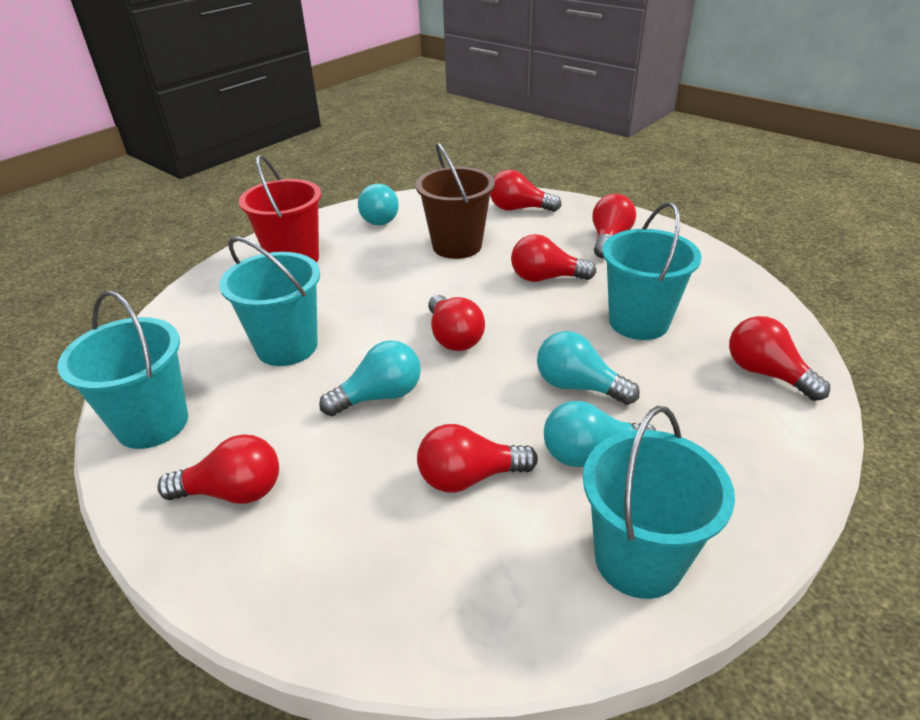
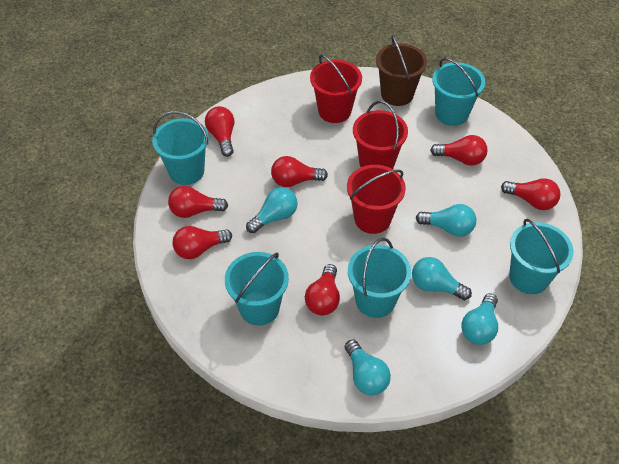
red bucket: 1 -> 3
turquoise bucket: 4 -> 5
turquoise light bulb: 4 -> 5

